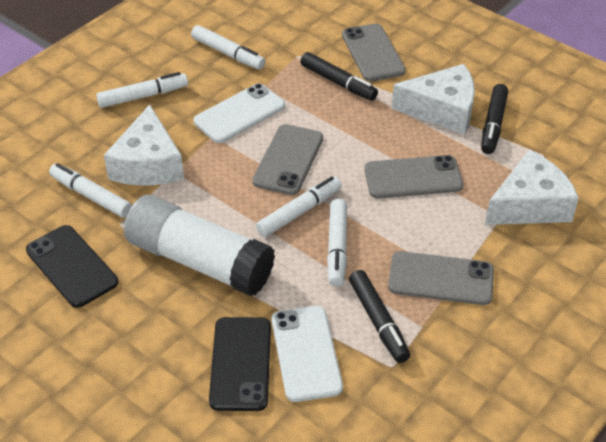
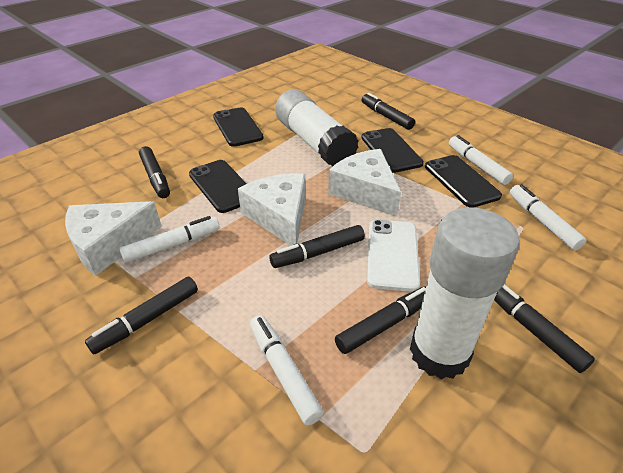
black marker: 3 -> 6
black phone: 2 -> 4
grey phone: 4 -> 0
white glue stick: 1 -> 2
white marker: 5 -> 4
white phone: 2 -> 1

